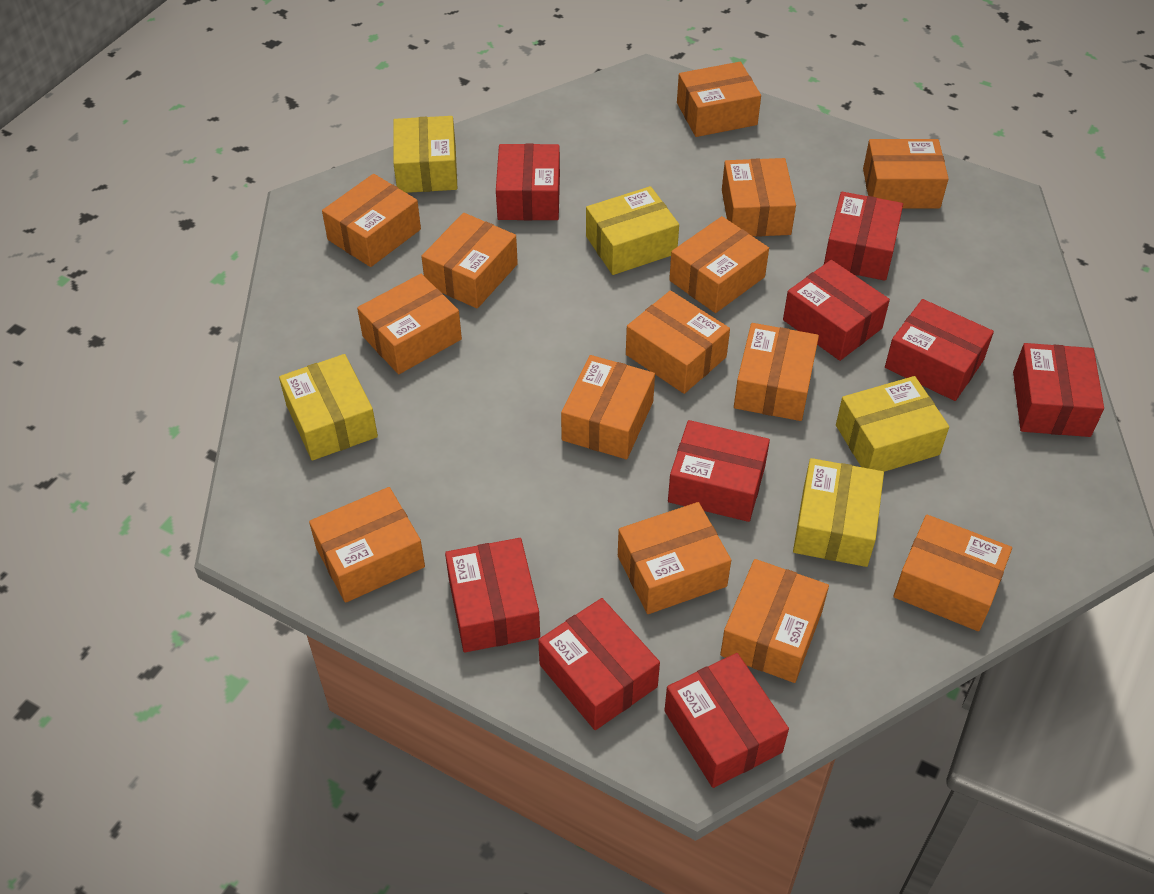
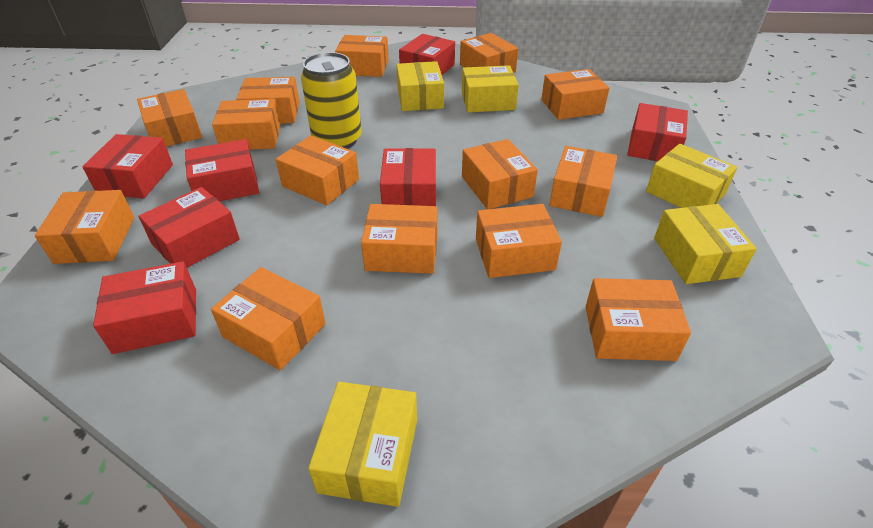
red box: 9 -> 7
yellow can: 0 -> 1

